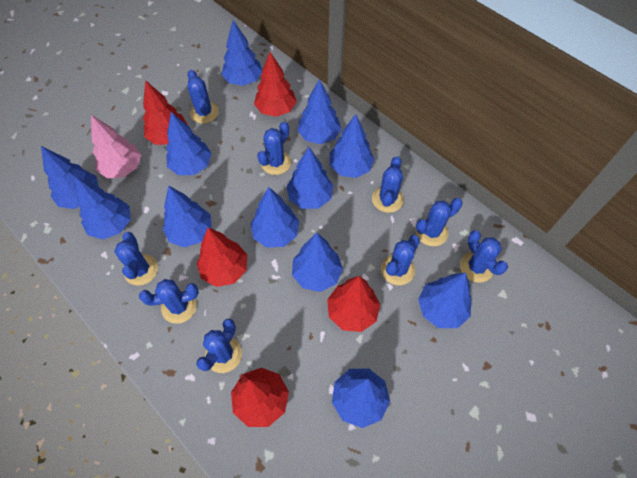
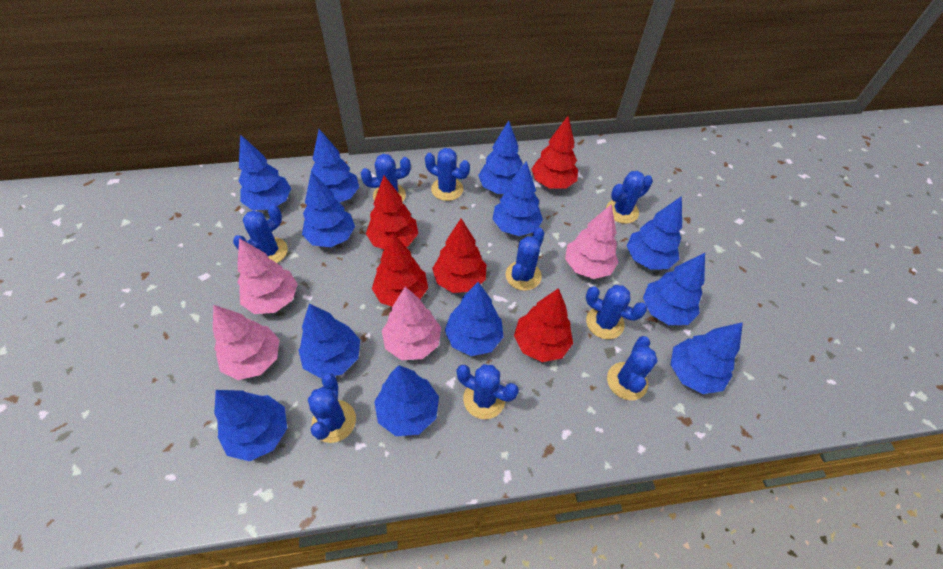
pink tree: 1 -> 4

